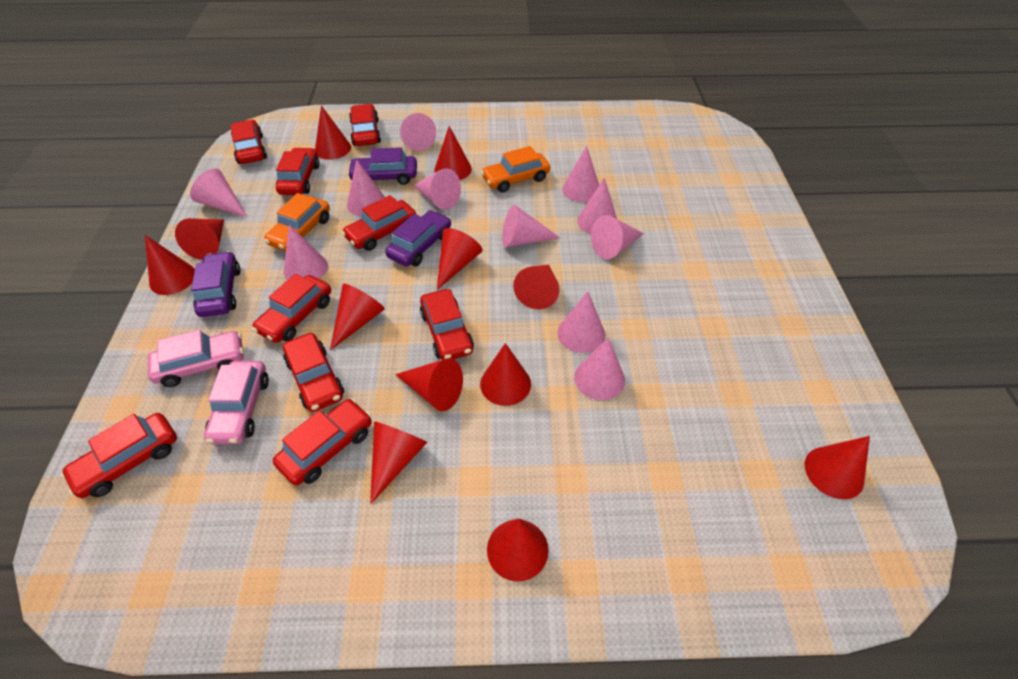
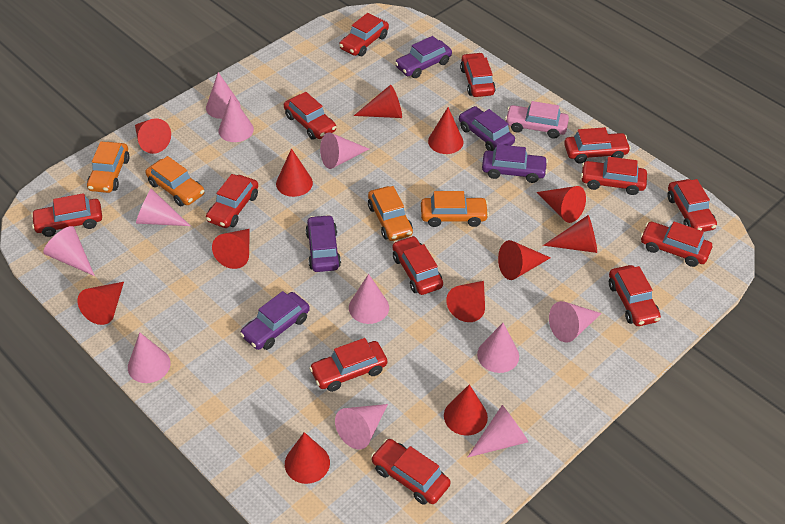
orange car: 2 -> 4
pink car: 2 -> 1
purple car: 3 -> 5
red car: 9 -> 13

